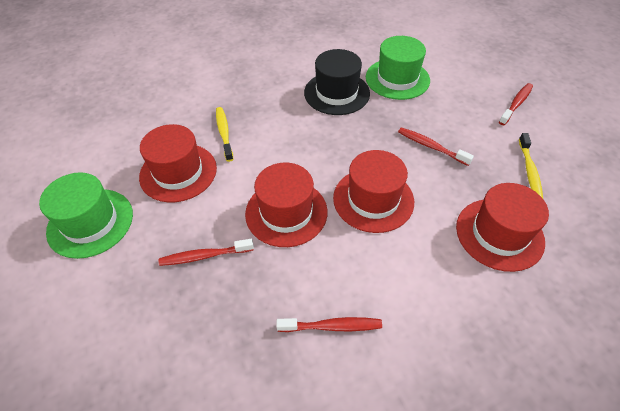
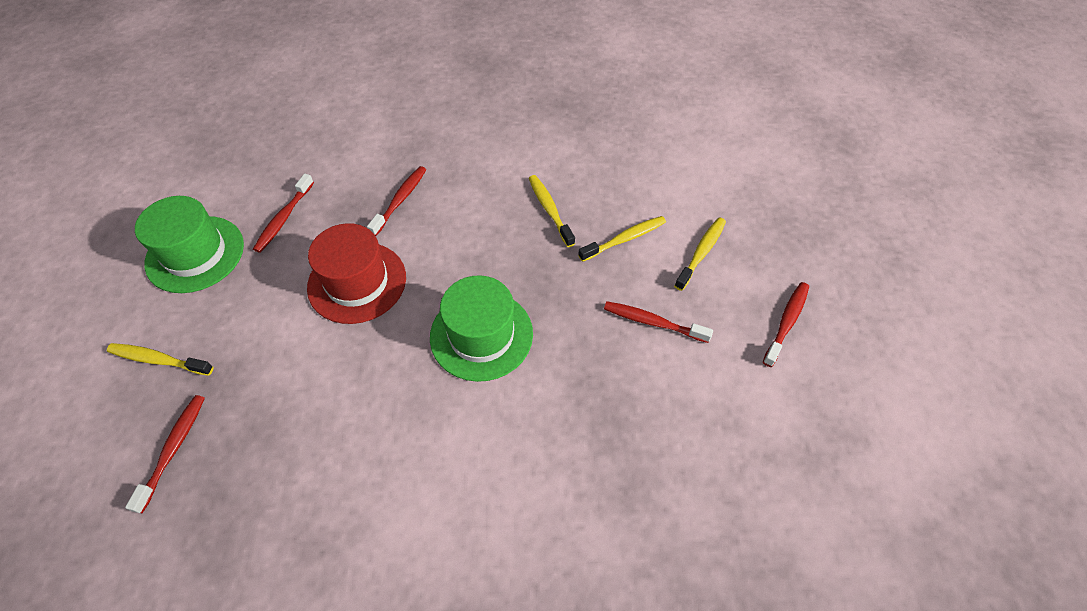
black hat: 1 -> 0
red hat: 4 -> 1
red toothbrush: 4 -> 5
yellow toothbrush: 2 -> 4

